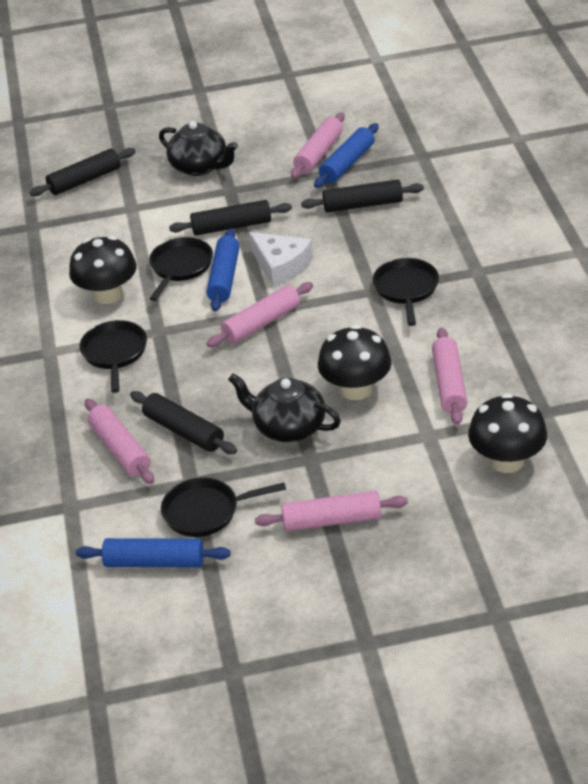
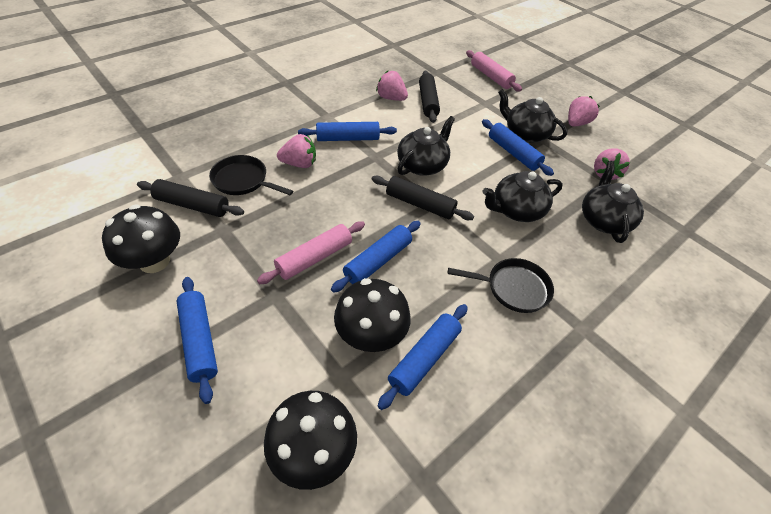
black pan: 4 -> 2
black rolling pin: 4 -> 3
black teapot: 2 -> 4
blue rolling pin: 3 -> 5
pink rolling pin: 5 -> 2
pink strawberry: 0 -> 4
white cheese: 1 -> 0

